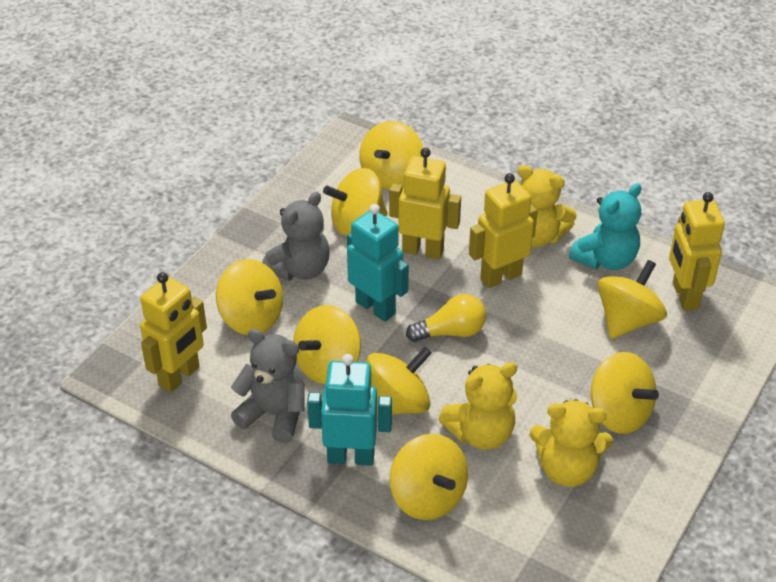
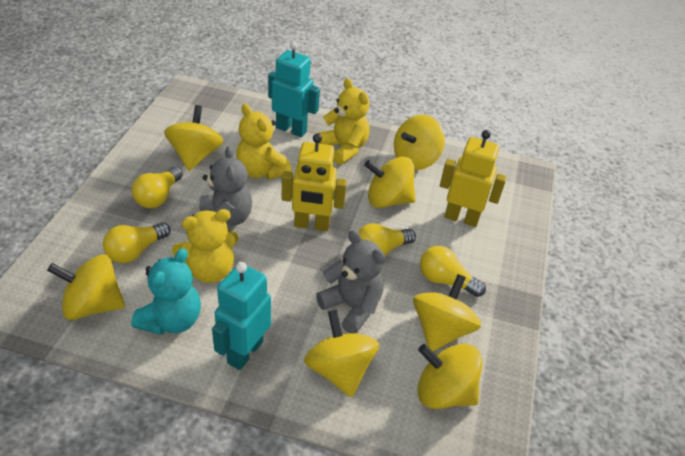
yellow light bulb: 1 -> 4
yellow robot: 4 -> 2
yellow spinning top: 8 -> 7

